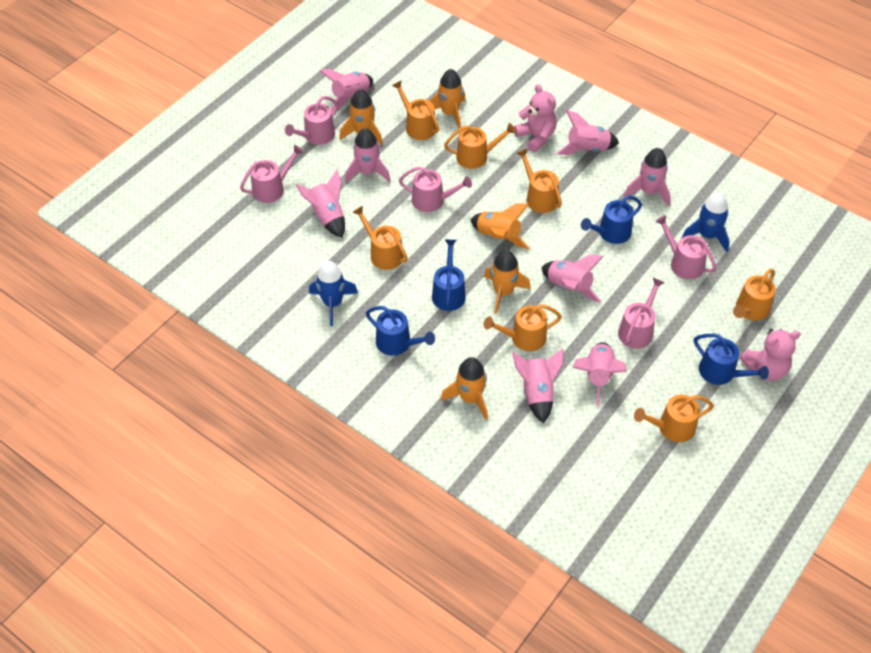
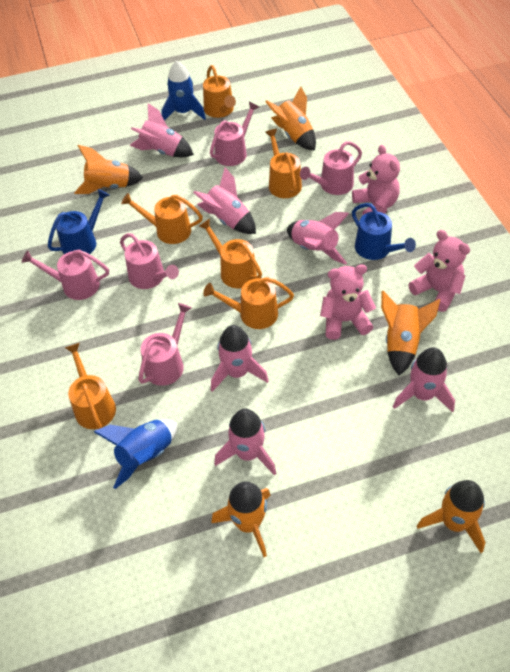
blue watering can: 4 -> 2
orange watering can: 7 -> 6
pink rocket: 8 -> 6
pink teddy bear: 2 -> 3

